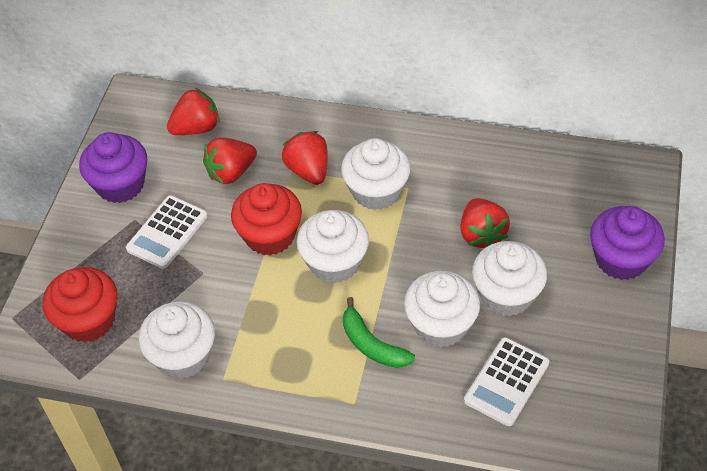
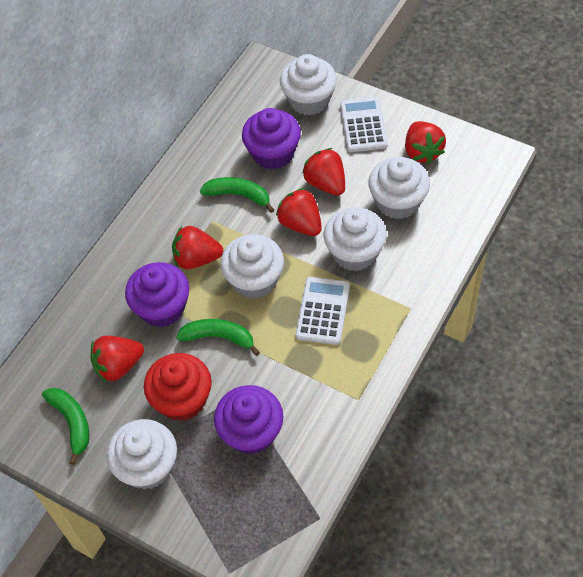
green banana: 1 -> 3
purple cupcake: 2 -> 3
red cupcake: 2 -> 1
red strawberry: 4 -> 5

